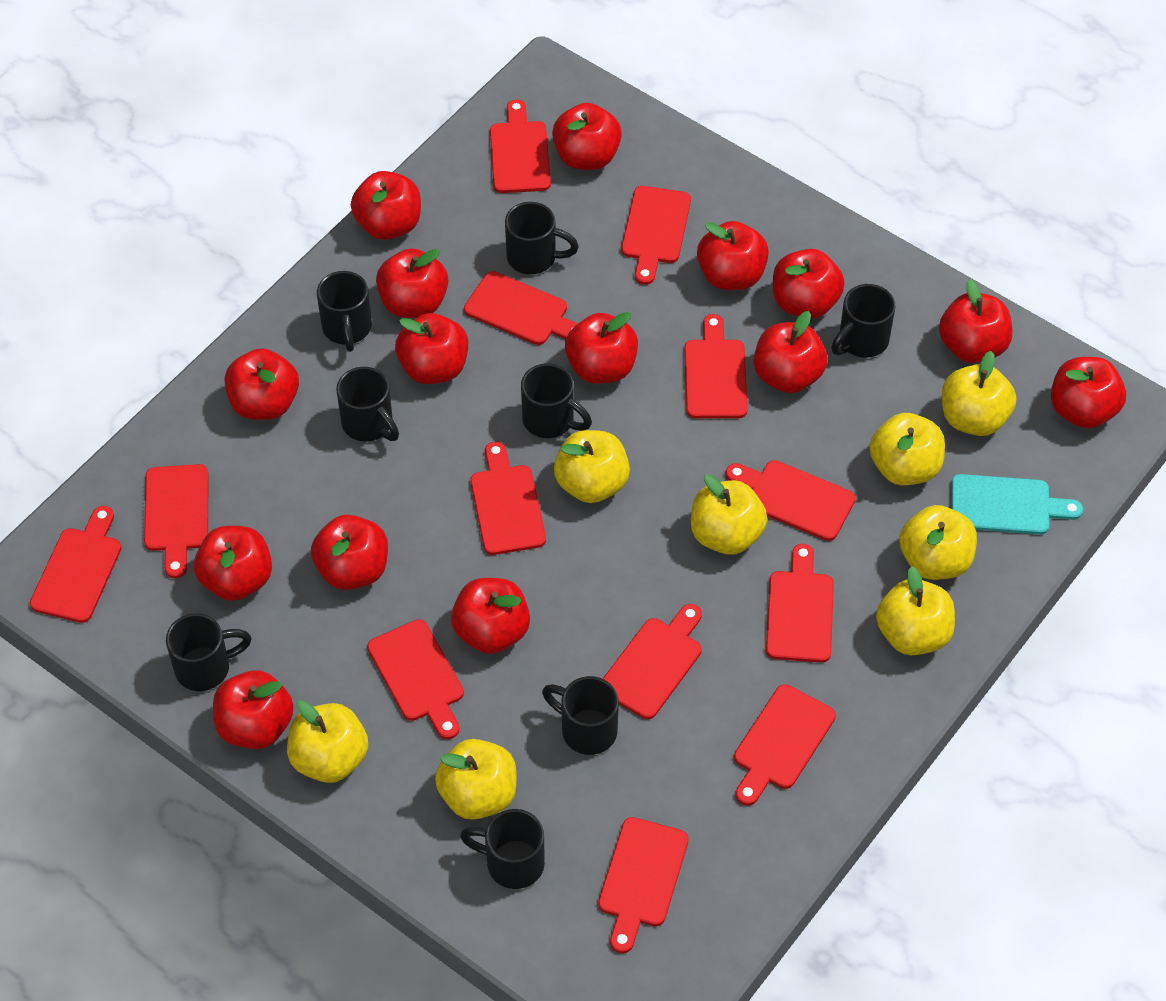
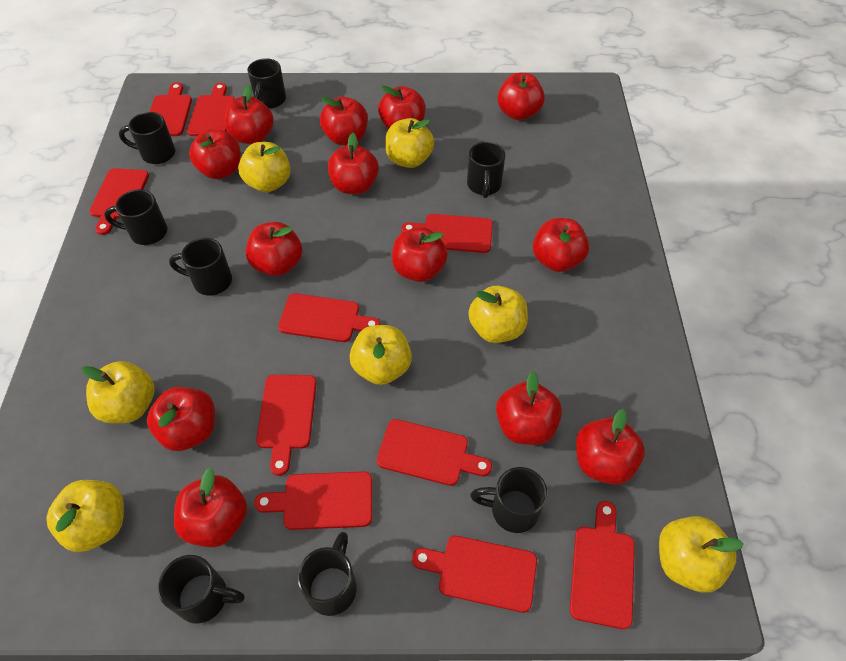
red apple: 15 -> 13
red cutting board: 13 -> 10
turquoise cutting board: 1 -> 0
yellow apple: 8 -> 7

